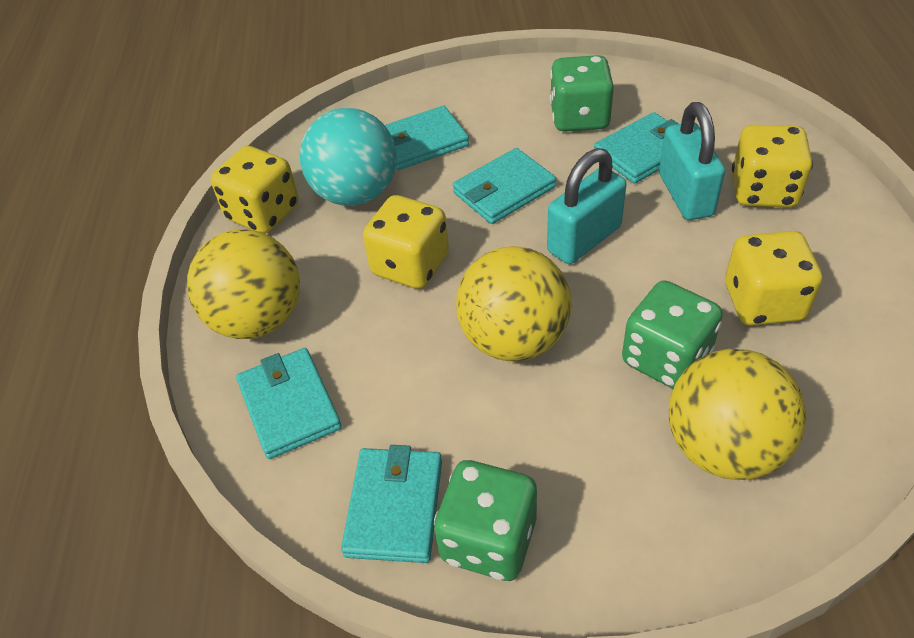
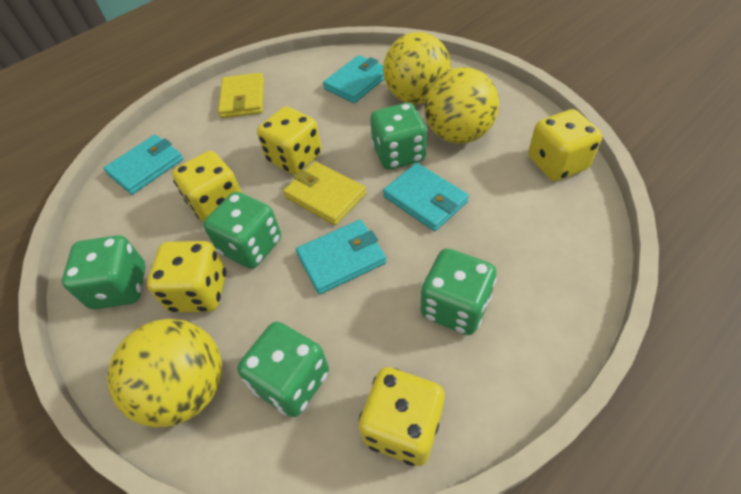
green dice: 3 -> 5
turquoise ball: 1 -> 0
turquoise padlock: 2 -> 0
turquoise wallet: 5 -> 4
yellow dice: 4 -> 5
yellow wallet: 0 -> 2

